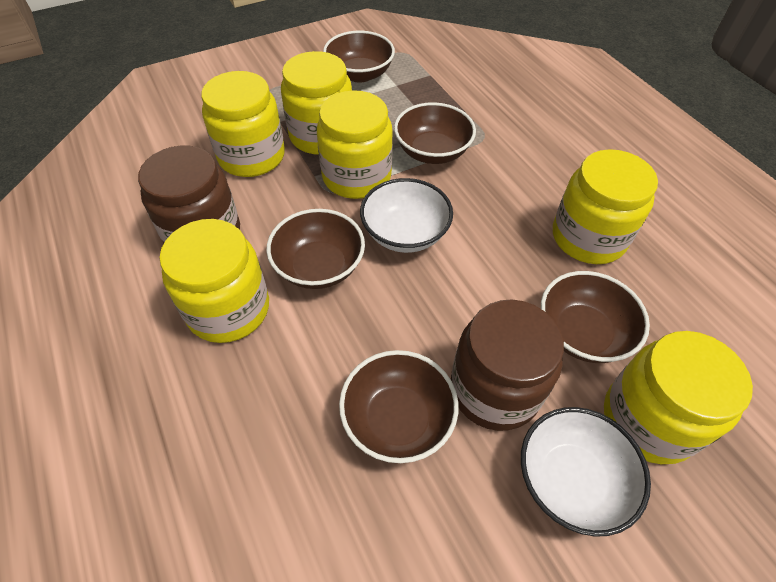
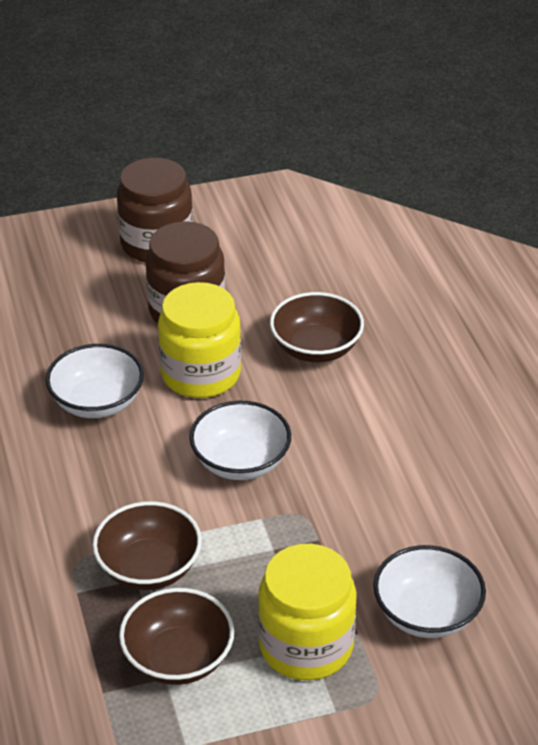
brown bowl: 5 -> 3
white bowl: 2 -> 3
yellow jar: 6 -> 2

